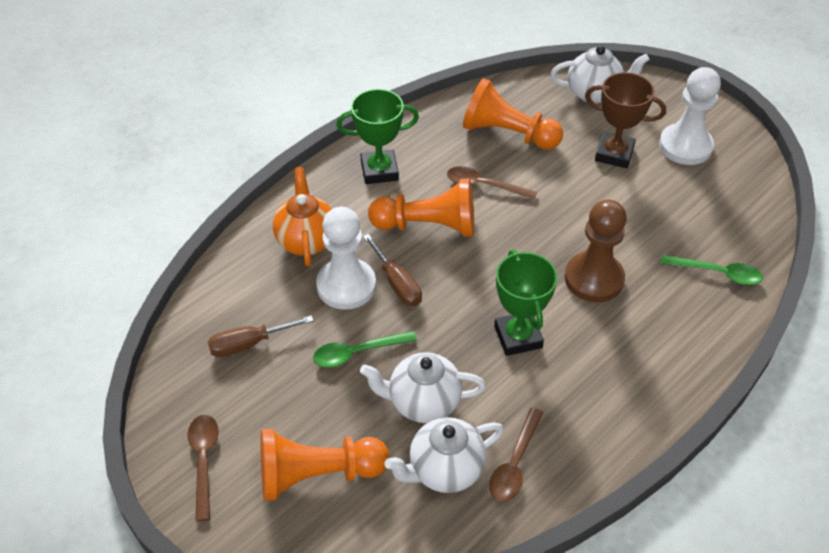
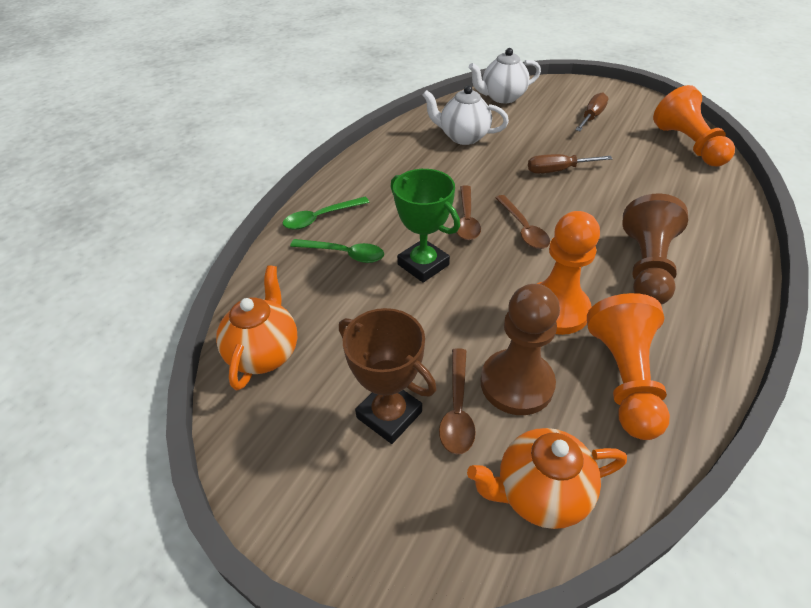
brown pawn: 1 -> 2
green trophy: 2 -> 1
orange teapot: 1 -> 2
white pawn: 2 -> 0
white teapot: 3 -> 2

